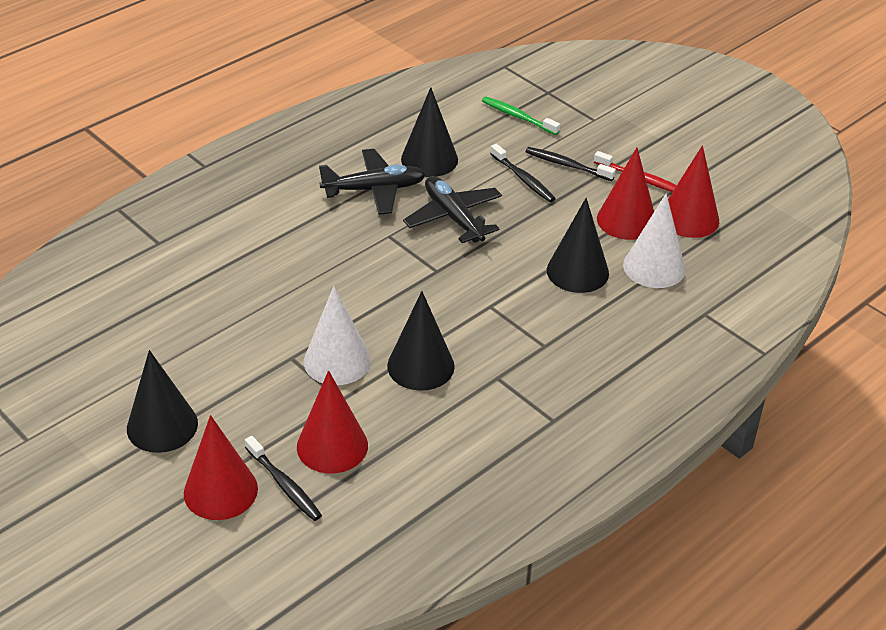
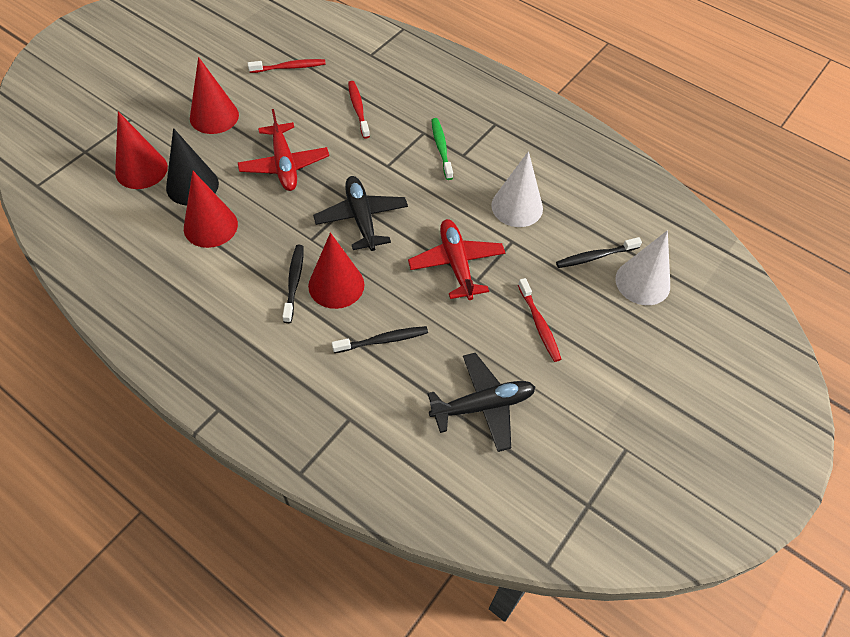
black cone: 4 -> 1
red plane: 0 -> 2
red toothbrush: 1 -> 3

